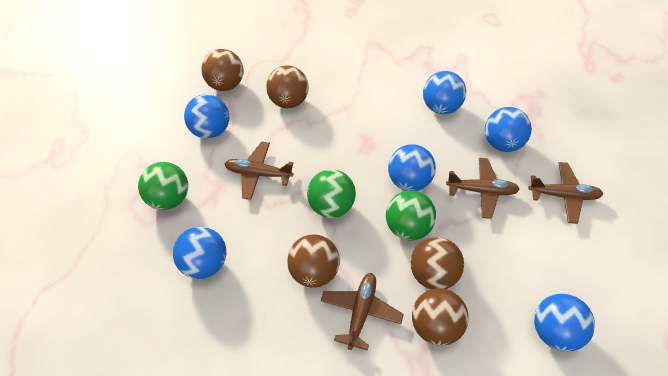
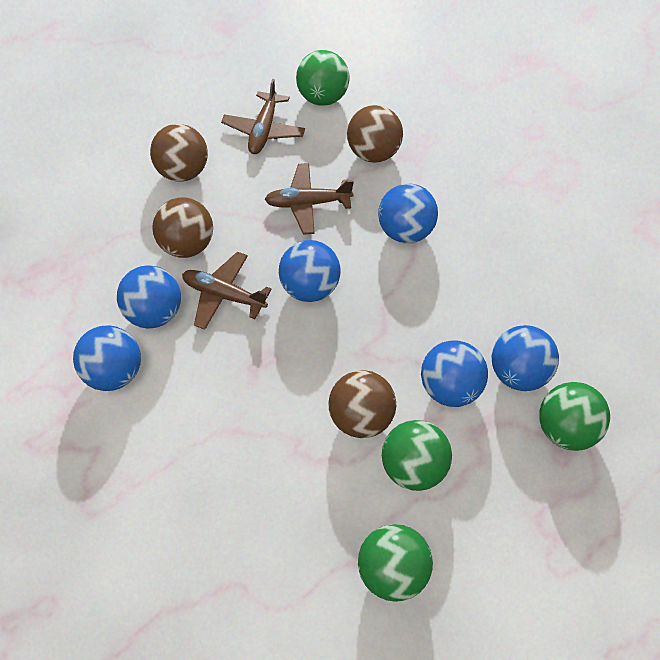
brown ball: 5 -> 4
brown plane: 4 -> 3
green ball: 3 -> 4

